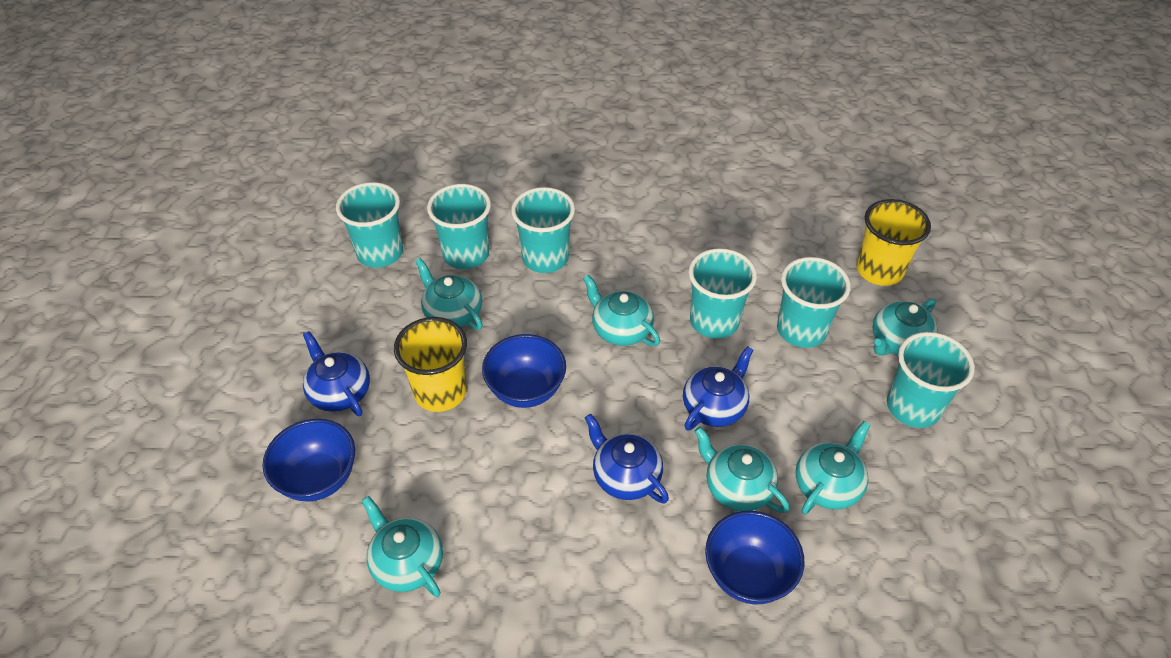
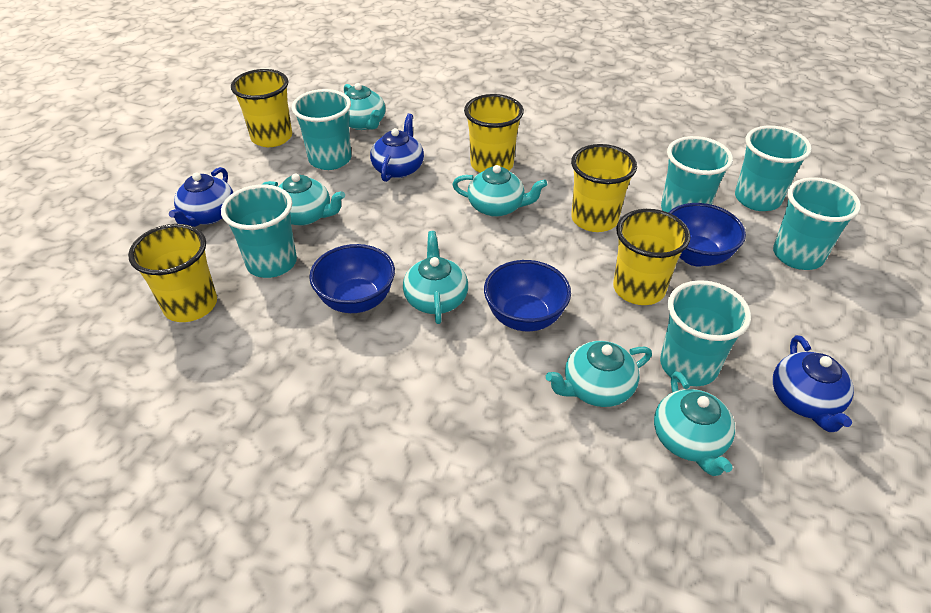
yellow cup: 2 -> 5

